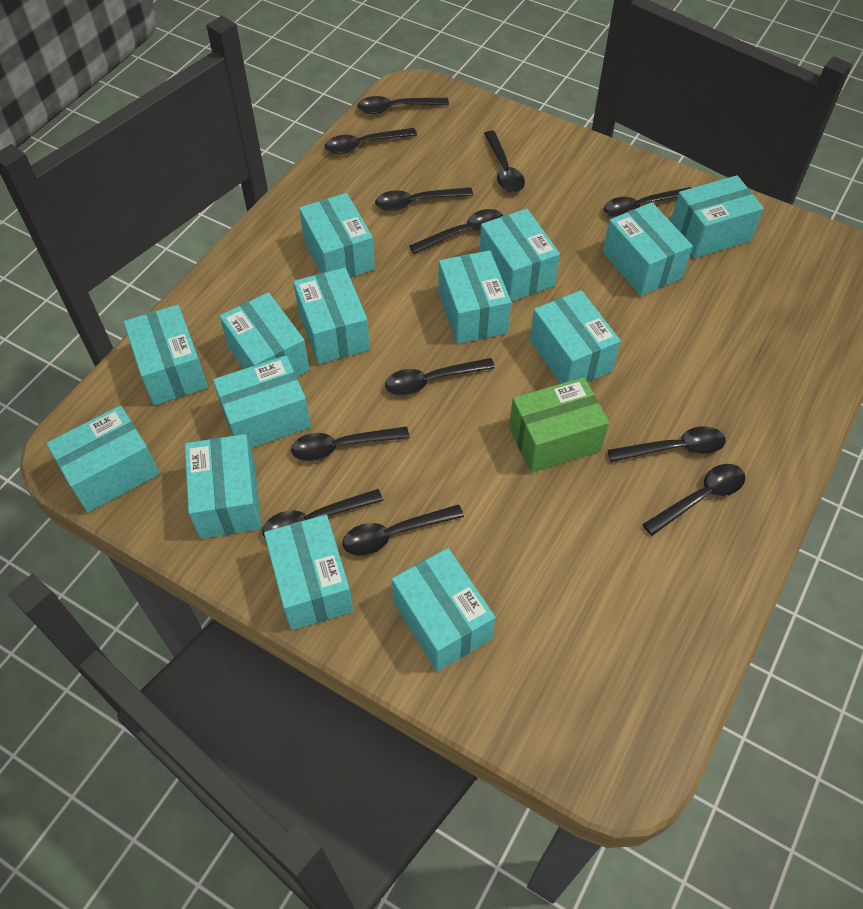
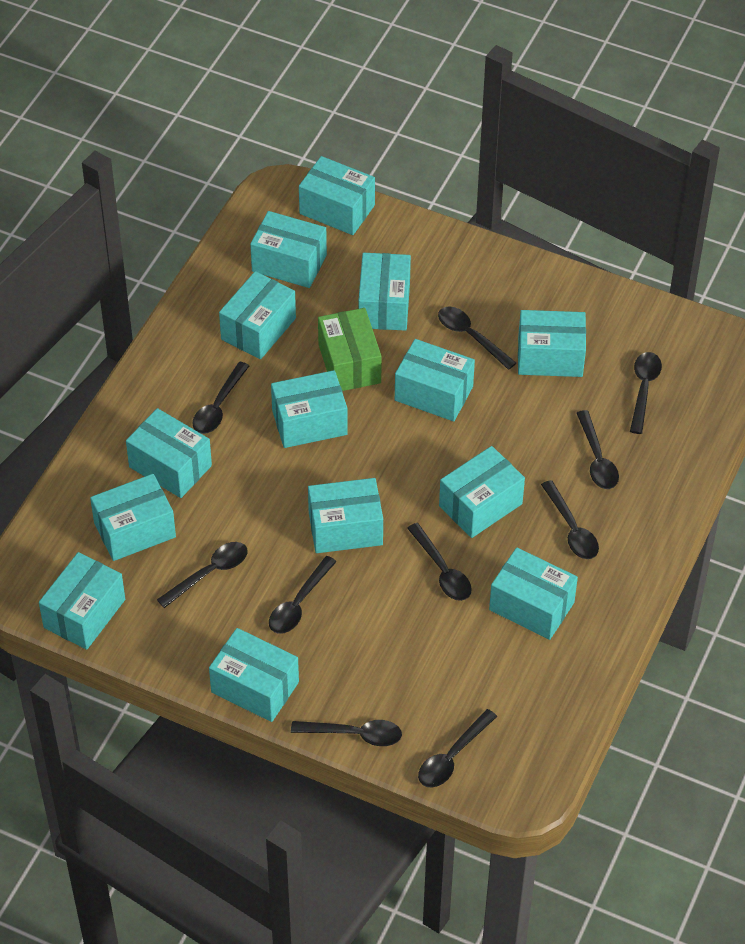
black spoon: 12 -> 10

